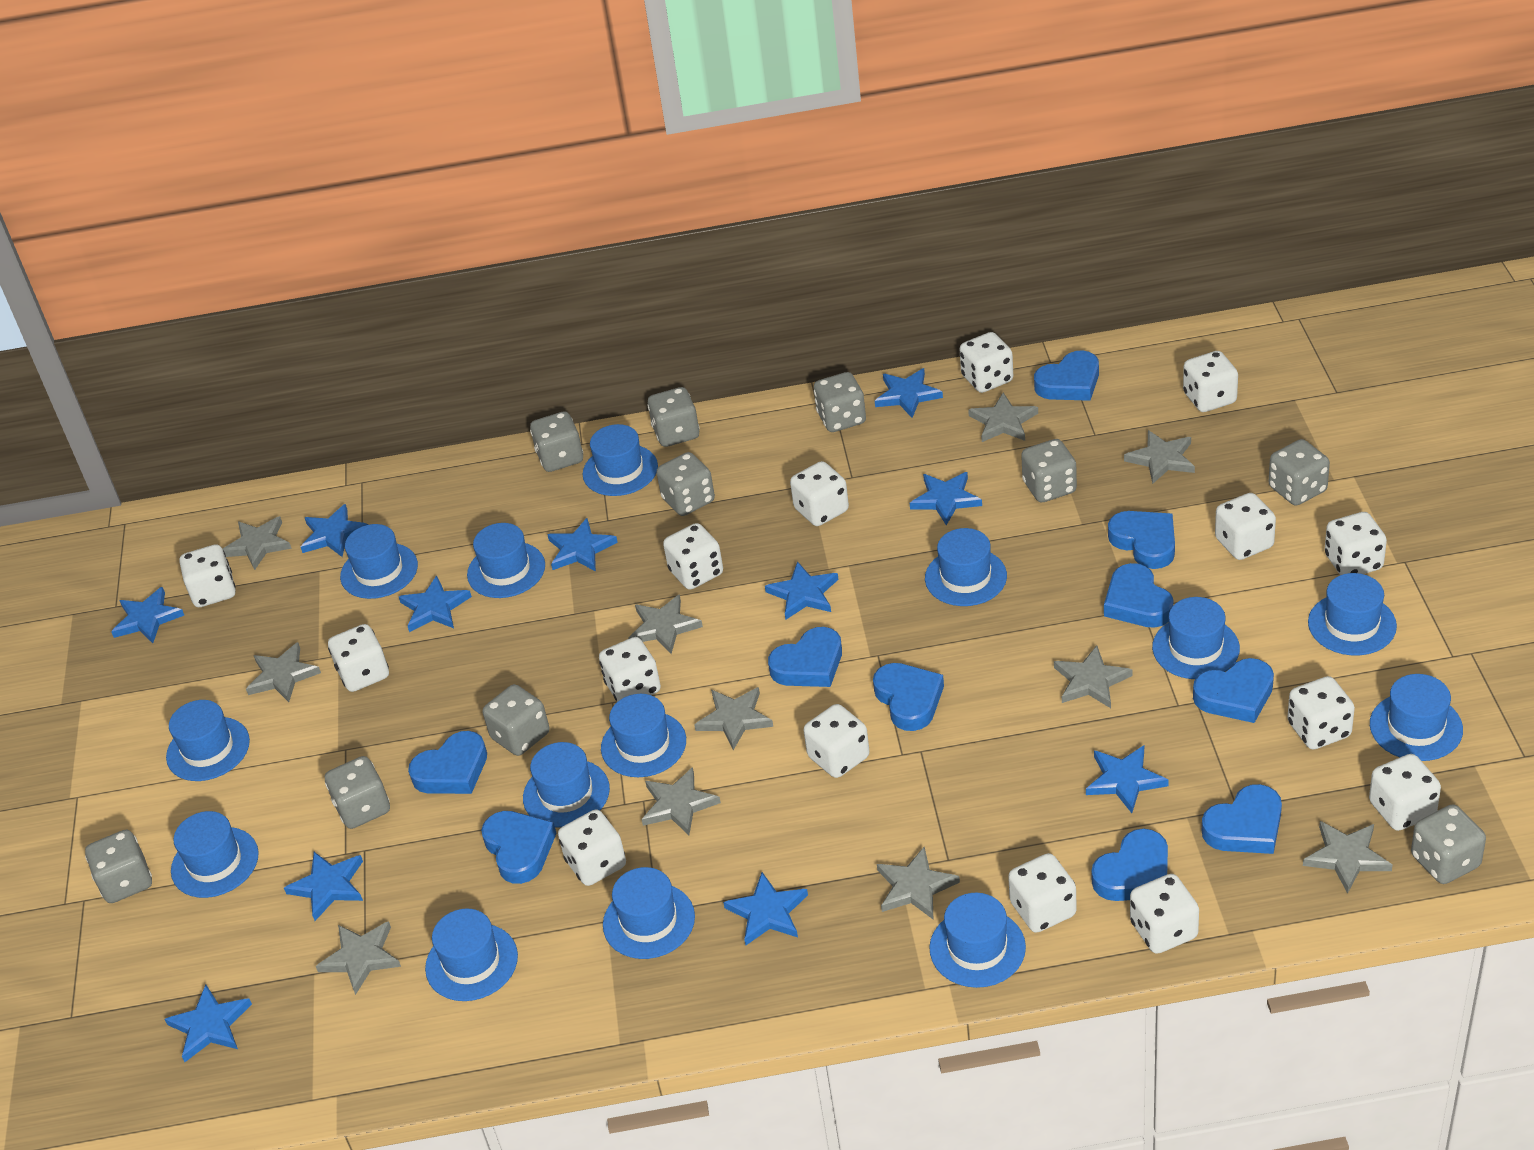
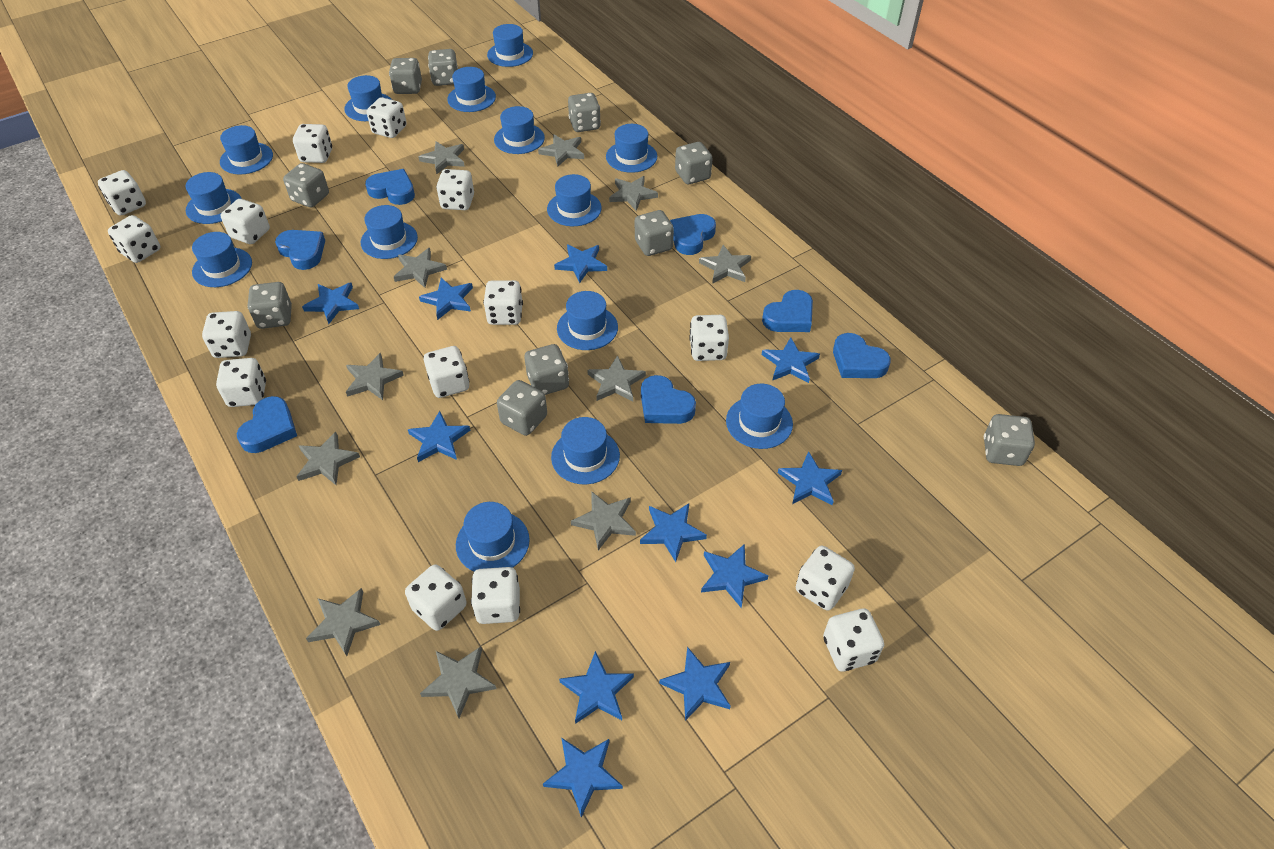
blue heart: 10 -> 7

